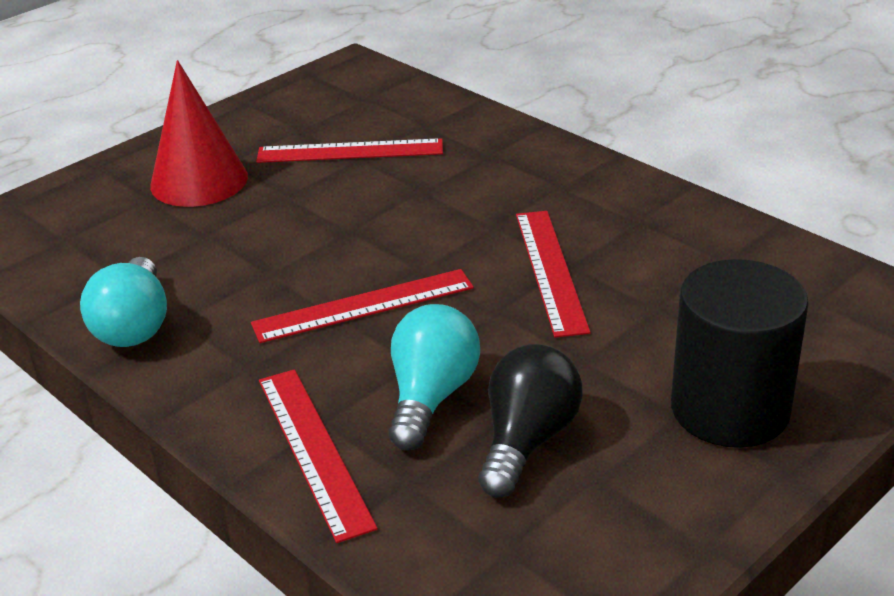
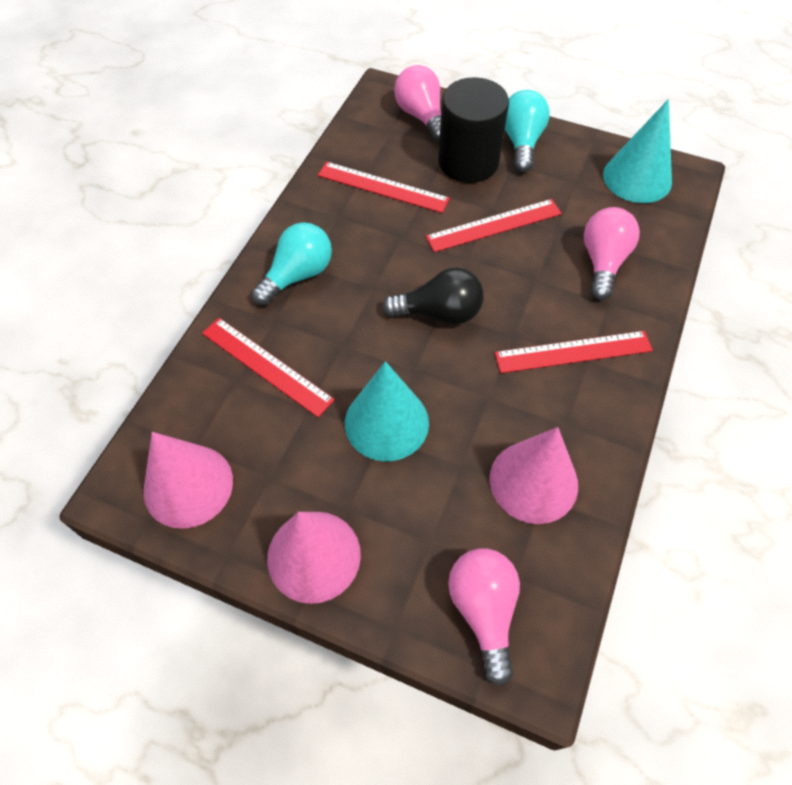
pink cone: 0 -> 3
pink light bulb: 0 -> 3
red cone: 1 -> 0
turquoise cone: 0 -> 2

